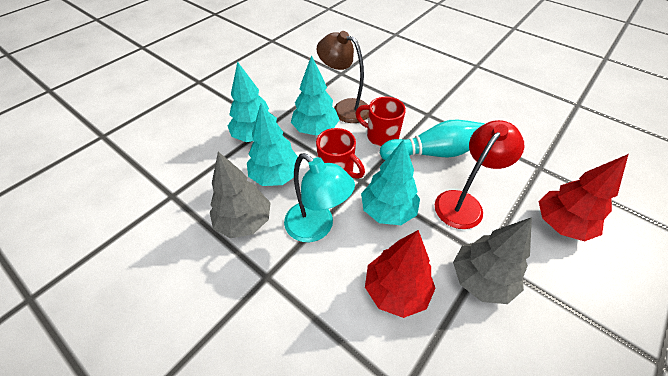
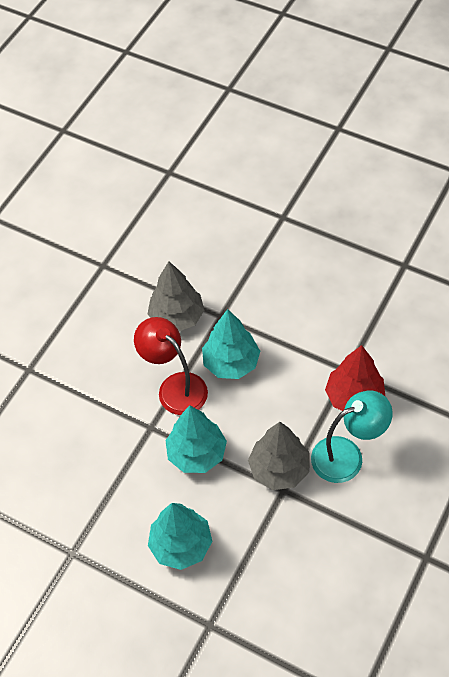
brown lamp: 1 -> 0
red mug: 2 -> 0
red tree: 2 -> 1
turquoise bowling pin: 1 -> 0
turquoise tree: 4 -> 3

